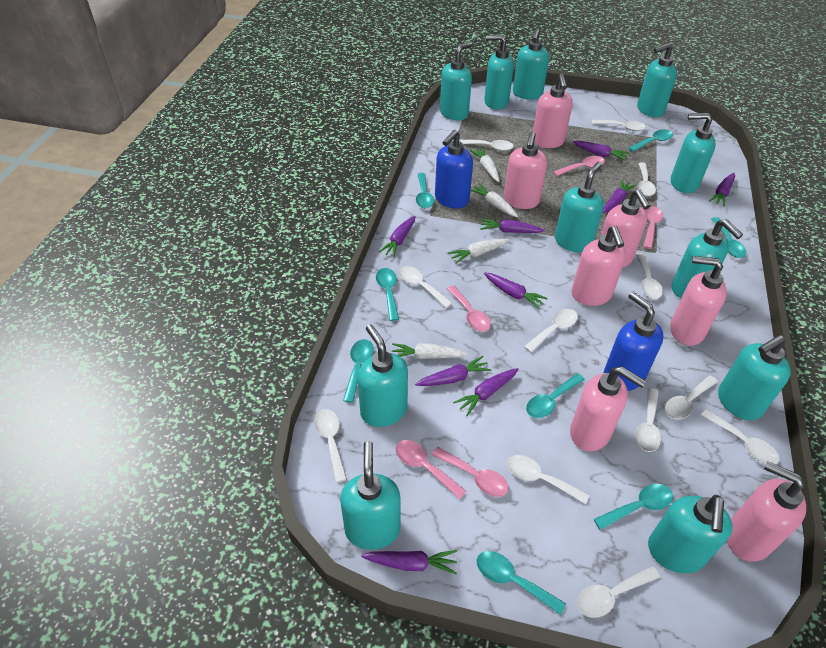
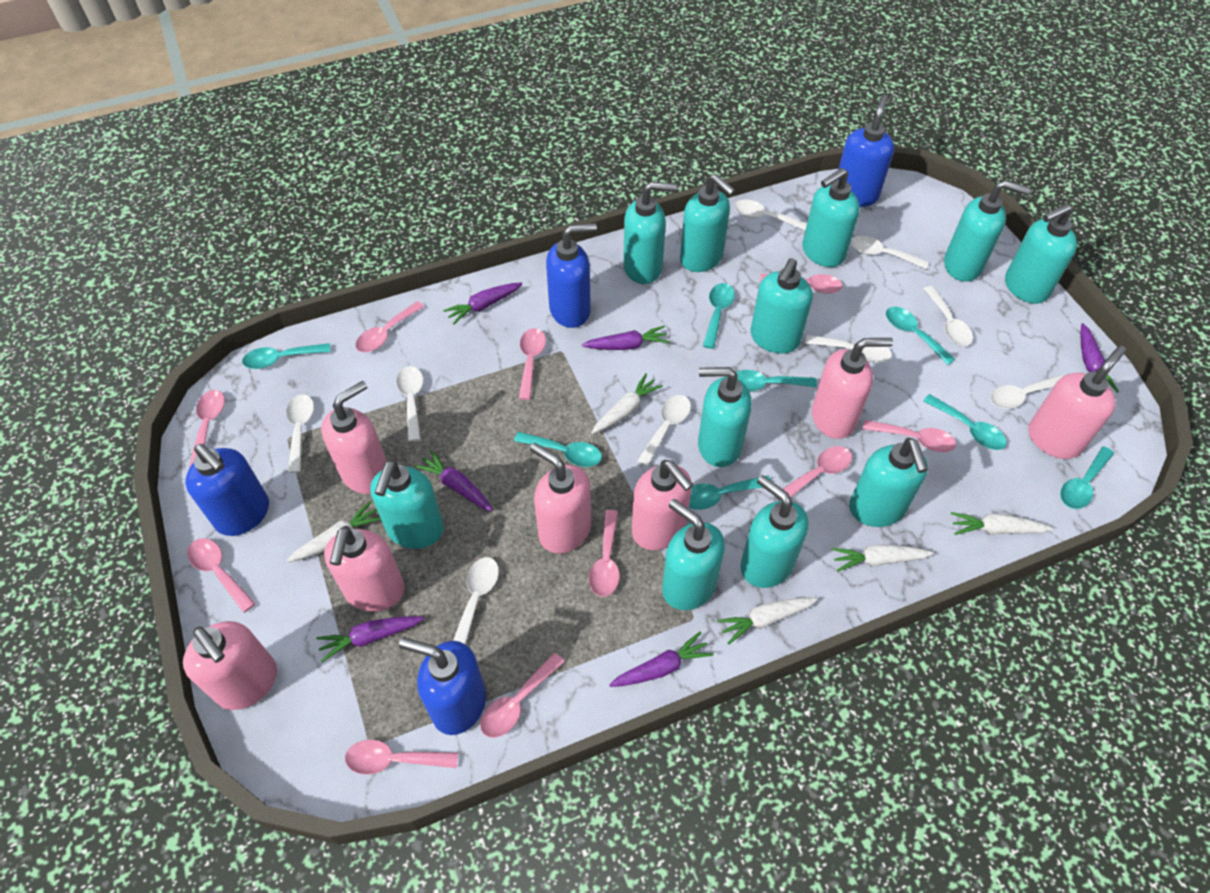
blue soap dispenser: 2 -> 4
pink spoon: 5 -> 10
purple carrot: 9 -> 6
white carrot: 4 -> 5
white spoon: 12 -> 9

